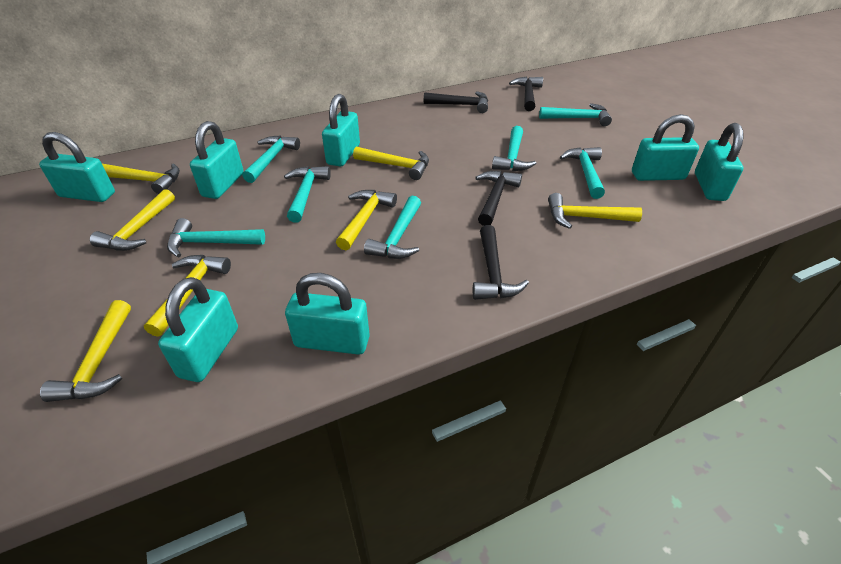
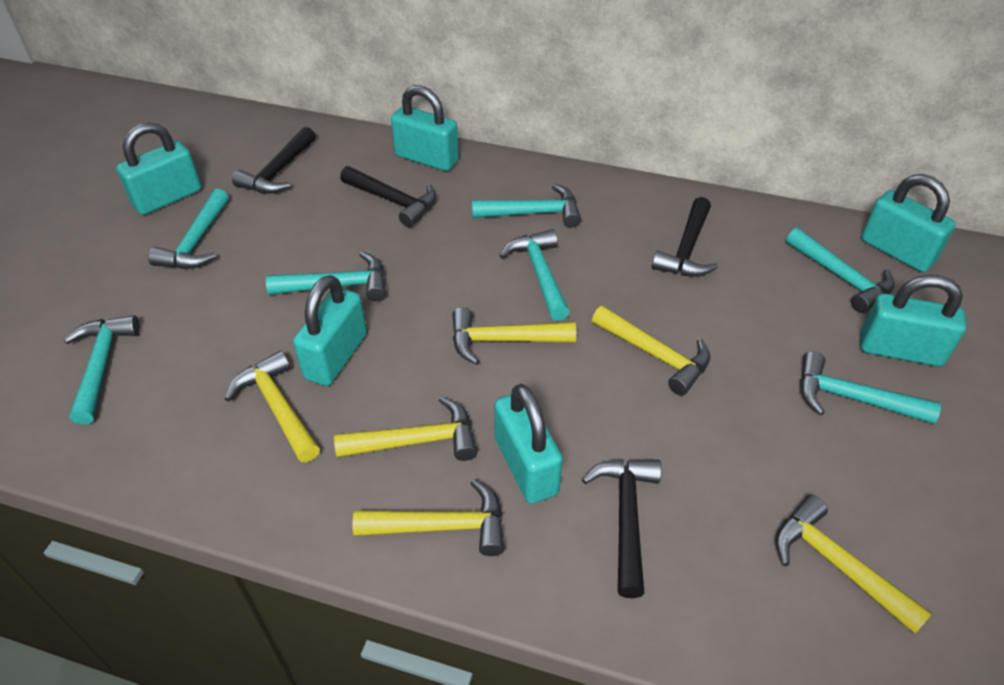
turquoise padlock: 7 -> 6
yellow hammer: 7 -> 6

